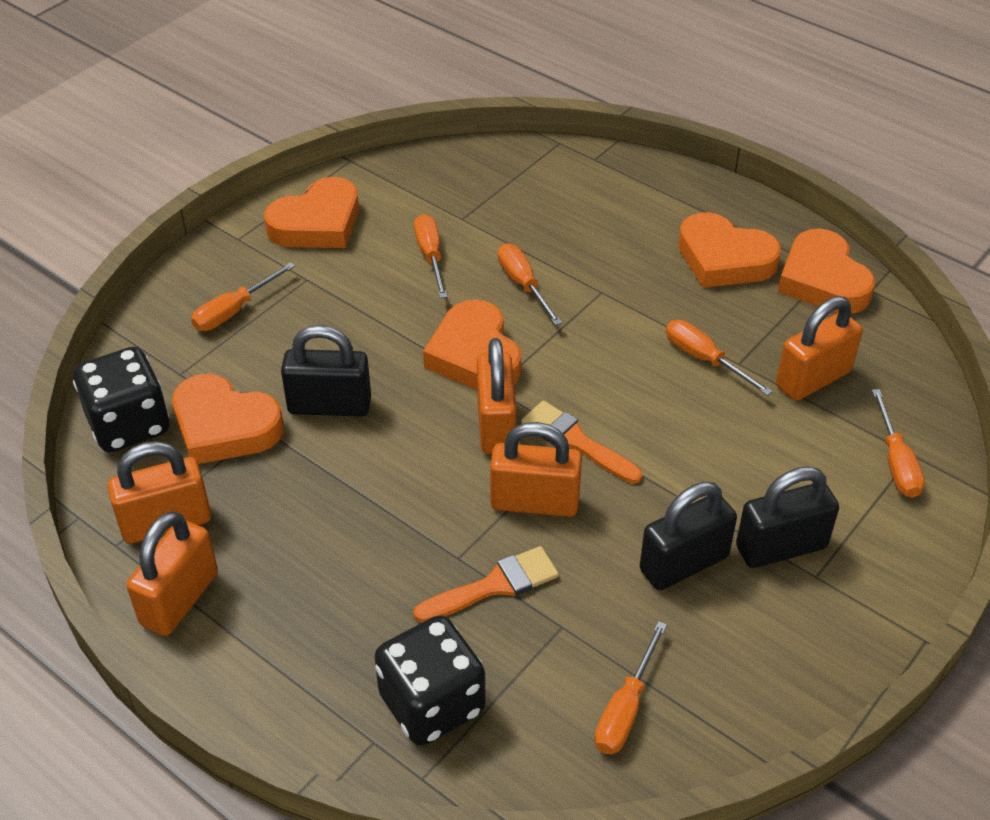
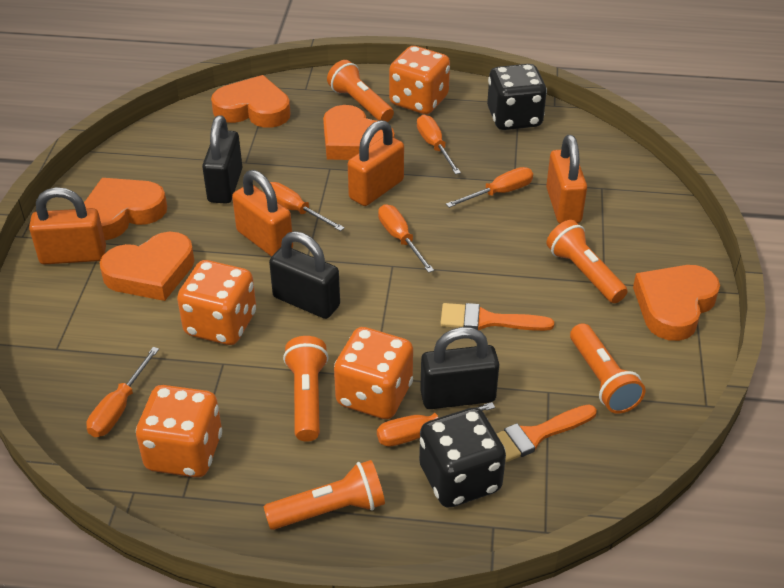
orange dice: 0 -> 4
orange flashlight: 0 -> 5
orange padlock: 5 -> 4

